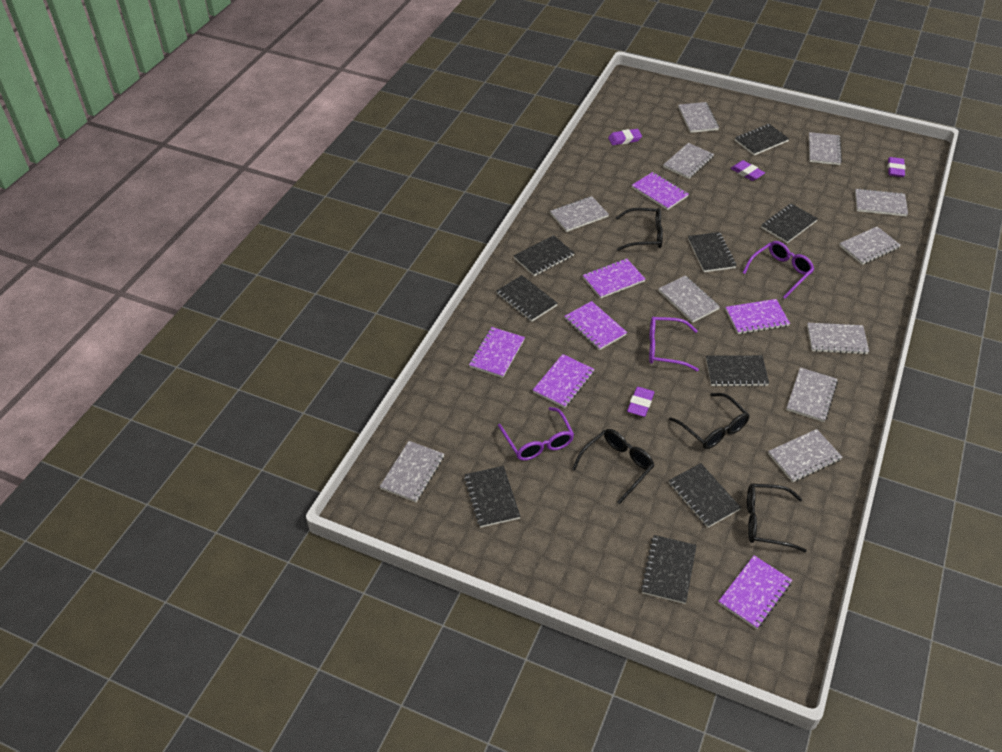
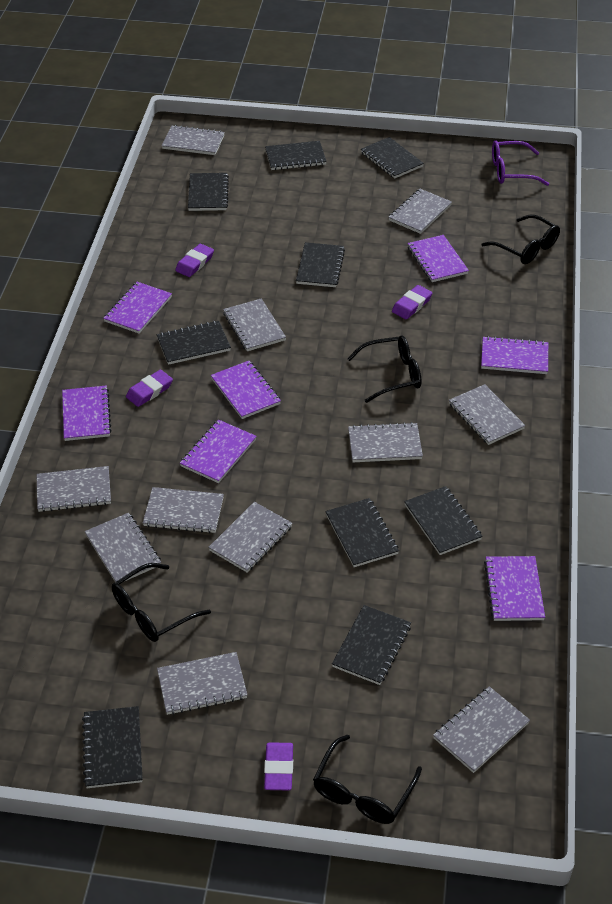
purple glasses: 3 -> 1

